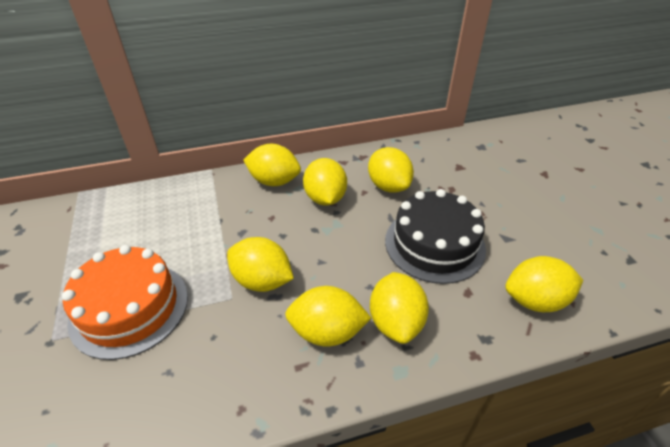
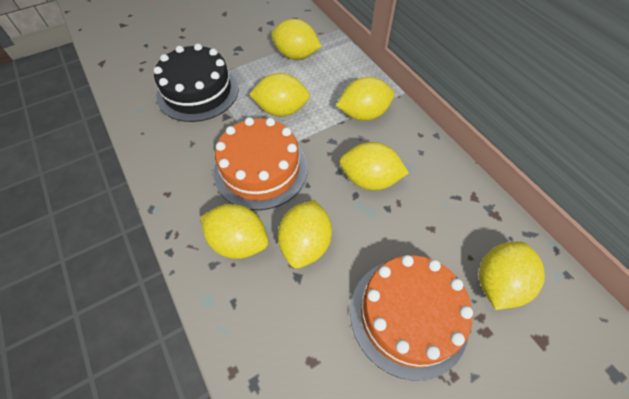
orange cake: 1 -> 2

